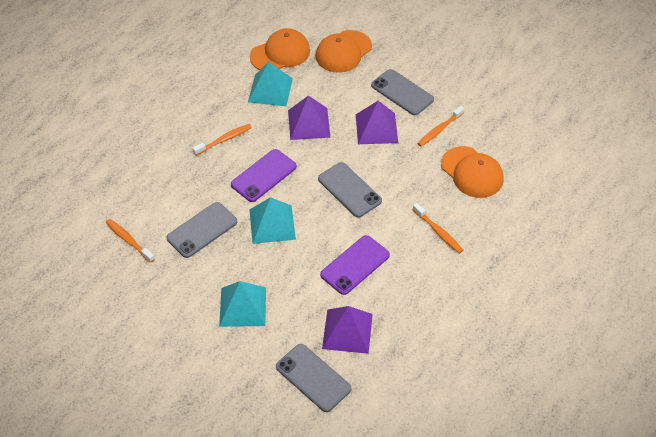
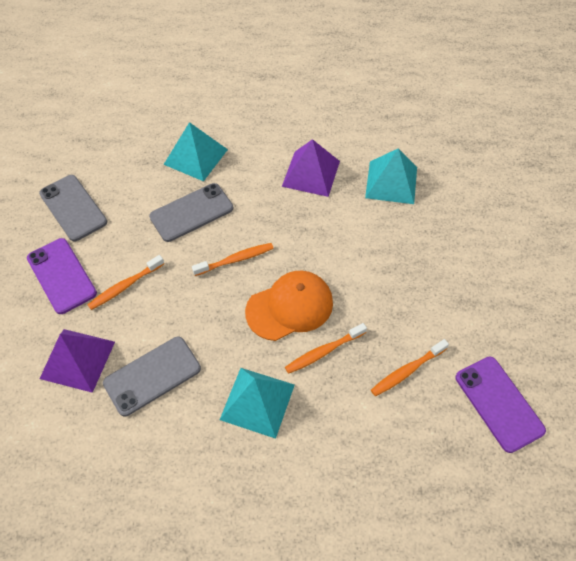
grey phone: 4 -> 3
orange cap: 3 -> 1
purple pyramid: 3 -> 2

